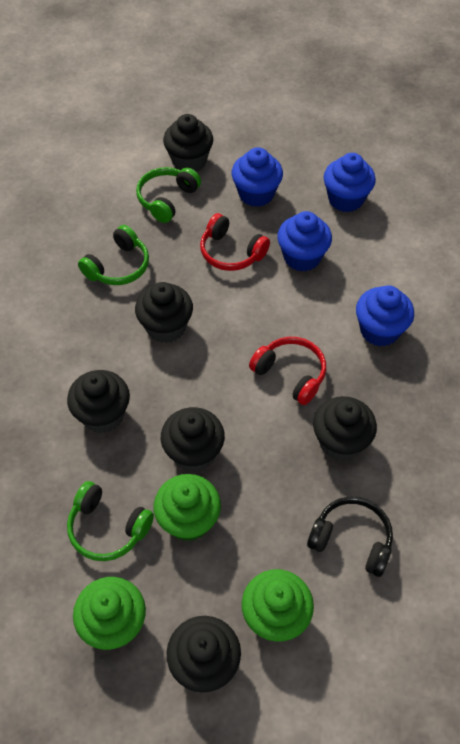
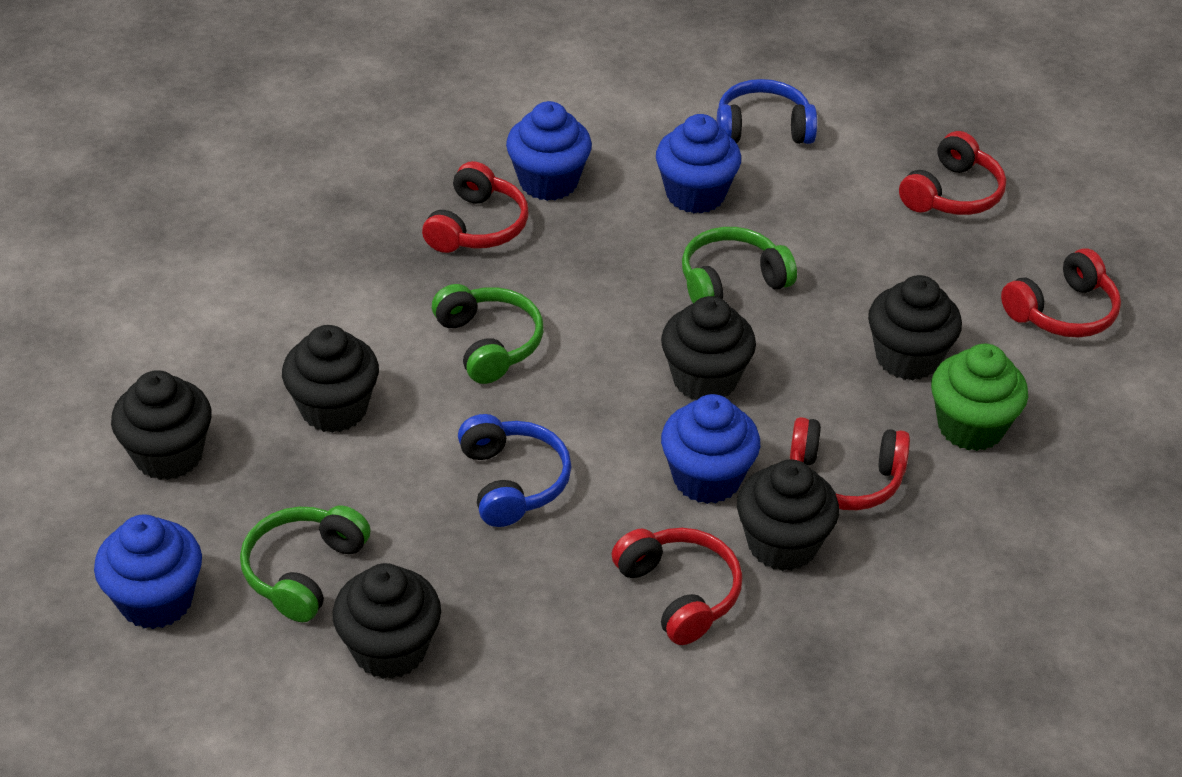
black headphones: 1 -> 0
blue headphones: 0 -> 2
green cupcake: 3 -> 1
red headphones: 2 -> 5

